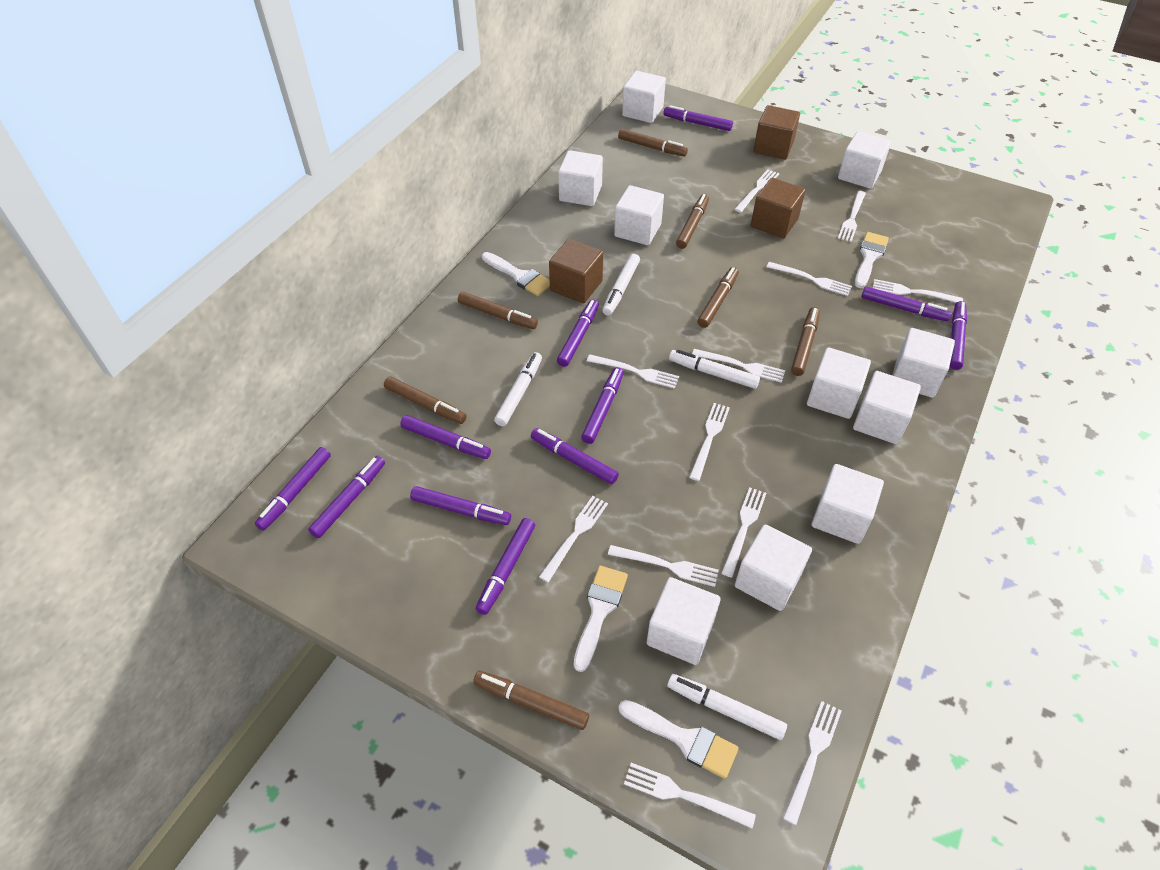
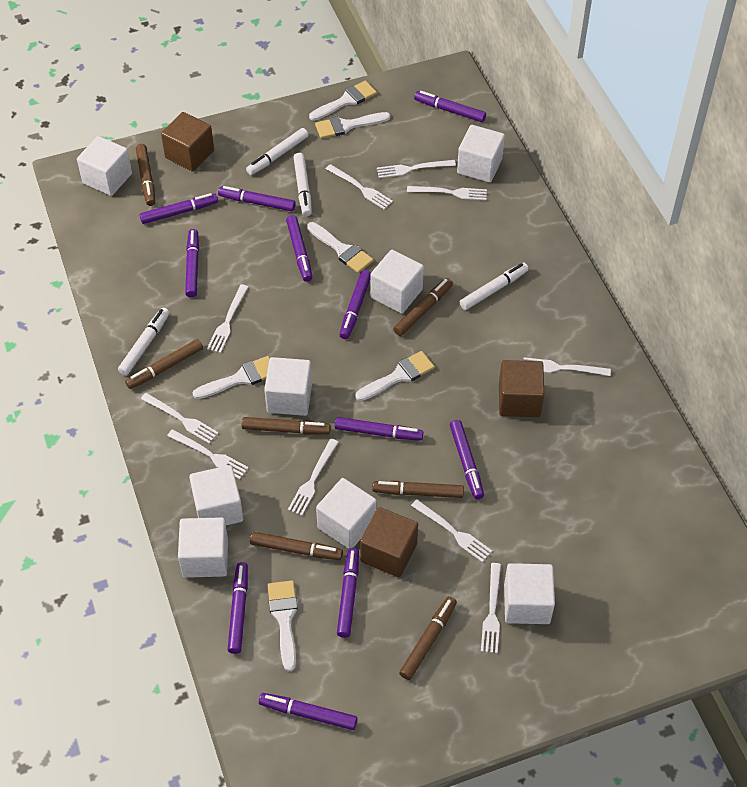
white brush: 4 -> 6
white cube: 10 -> 8
white fork: 12 -> 10

